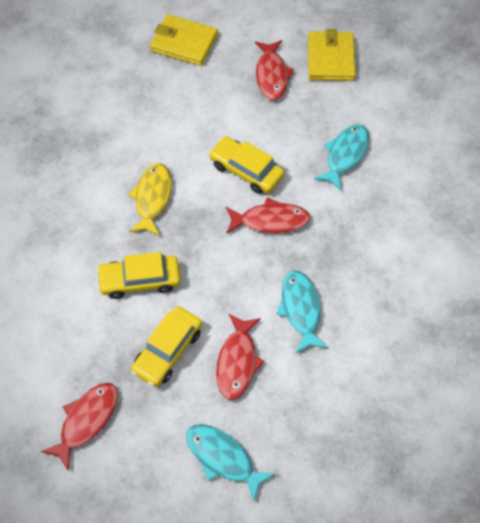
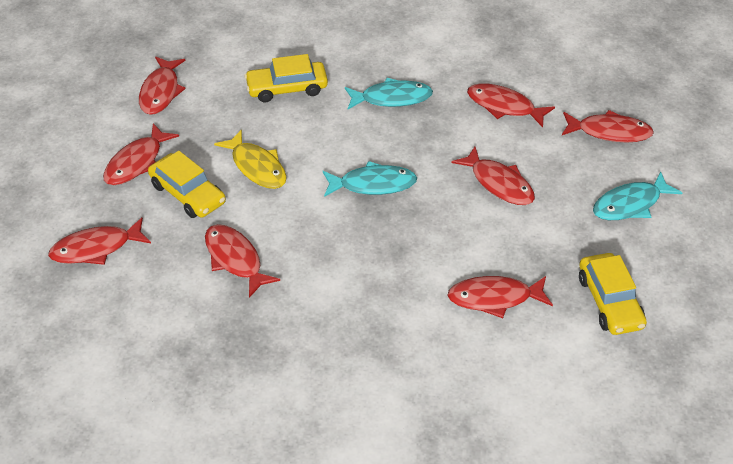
red fish: 4 -> 8
yellow wallet: 2 -> 0

